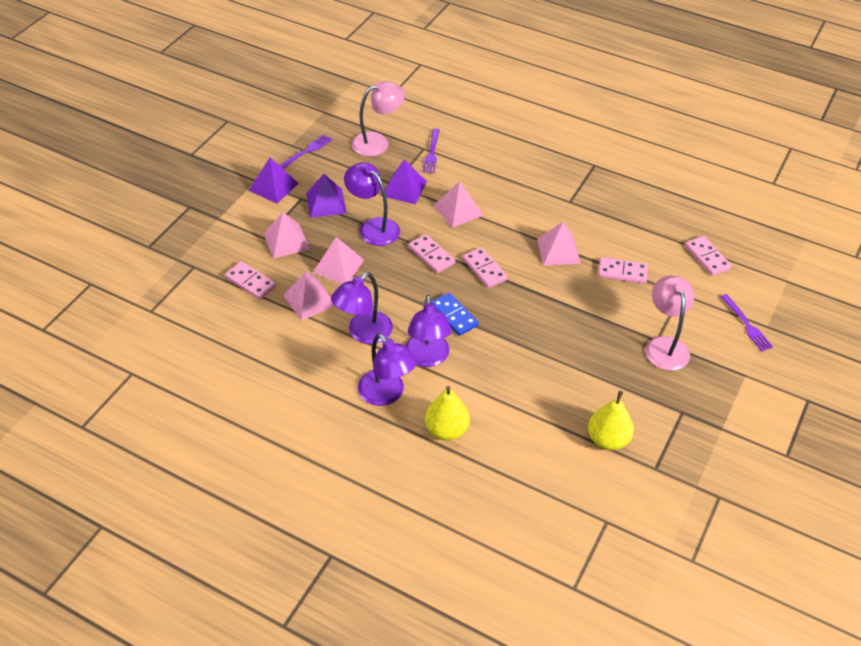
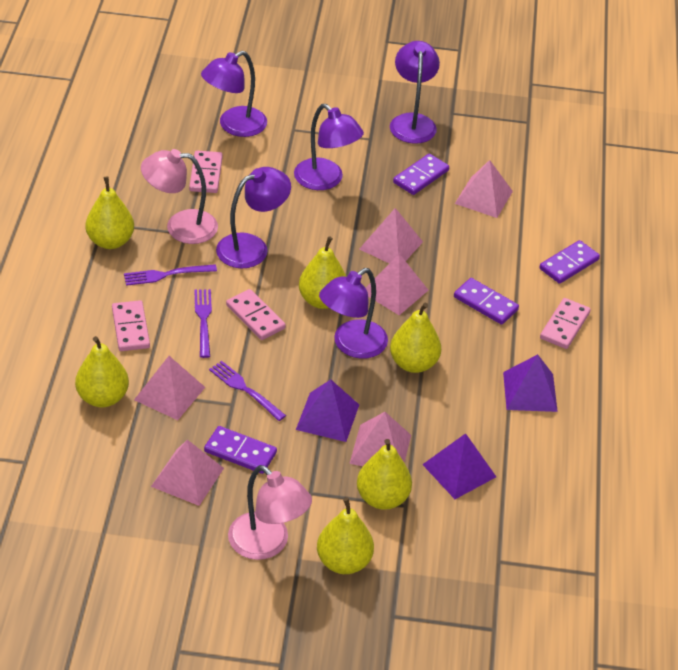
blue domino: 1 -> 0
pink domino: 5 -> 4
pink pyramid: 5 -> 6
purple domino: 0 -> 4
purple lamp: 4 -> 5
yellow pear: 2 -> 6

